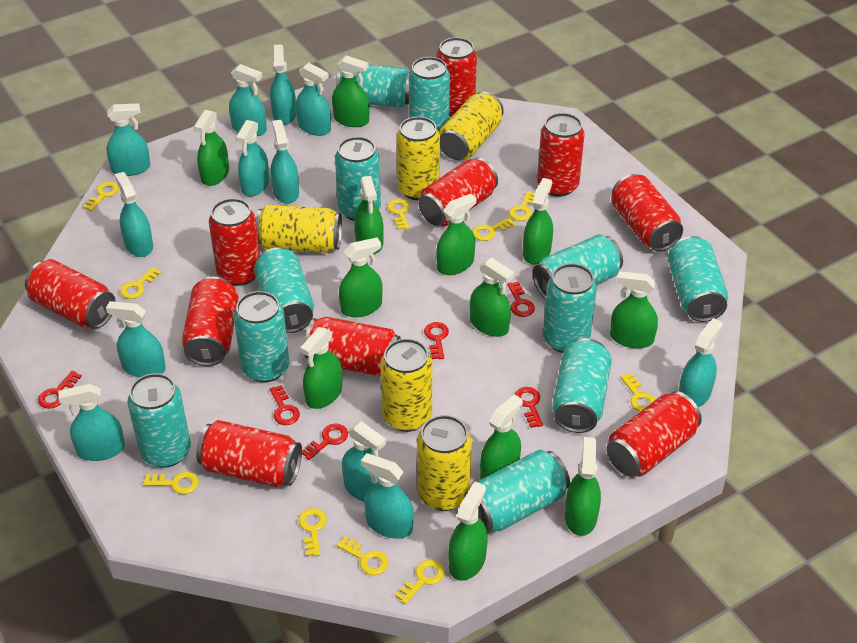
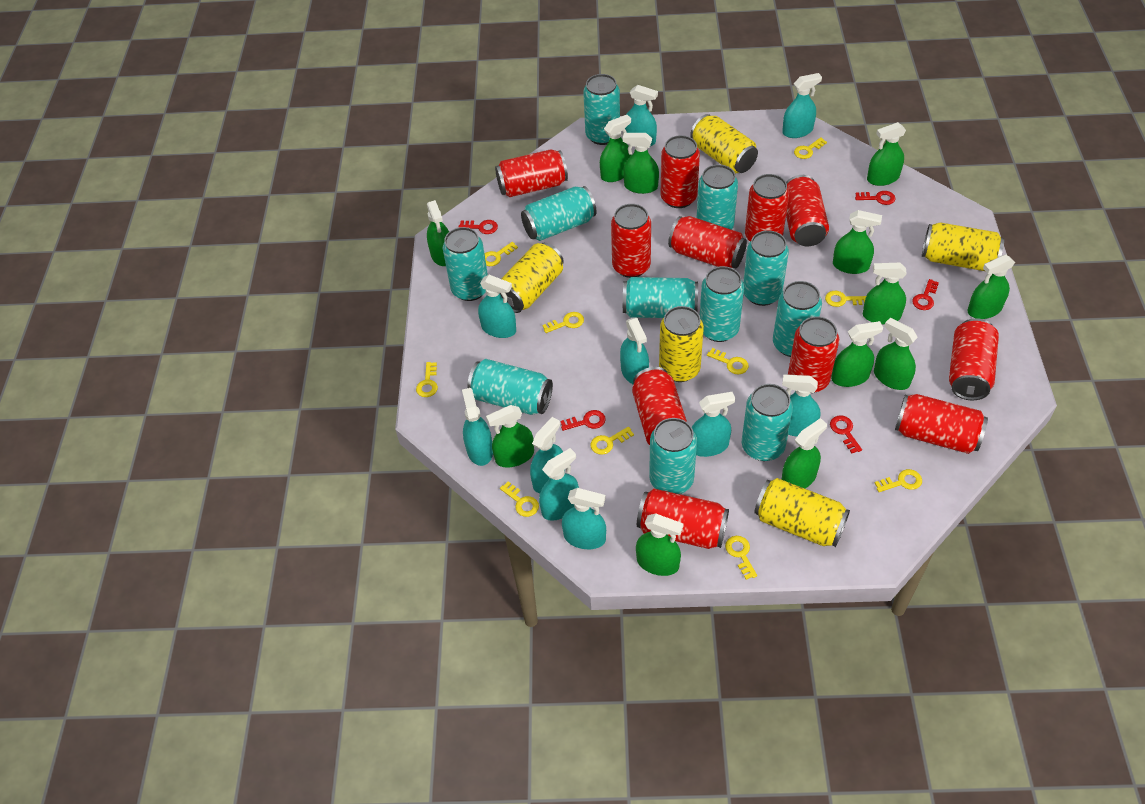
red can: 10 -> 11
red key: 6 -> 5
turquoise spray bottle: 12 -> 10

